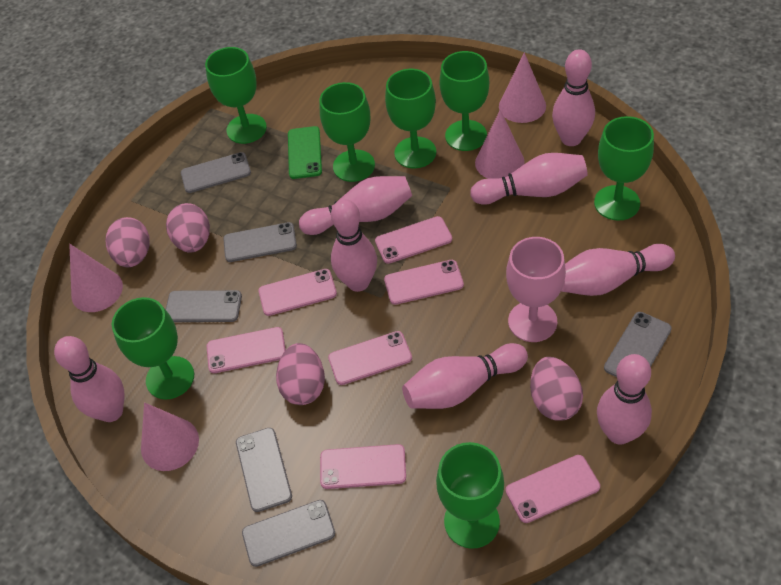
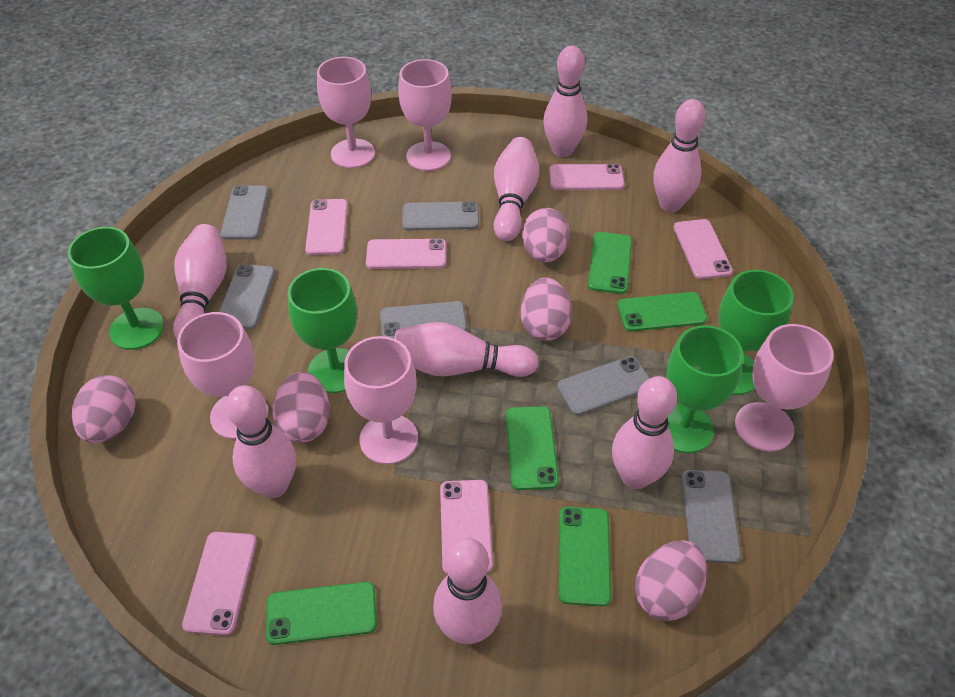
green goblet: 7 -> 4
green phone: 1 -> 5
pink cone: 4 -> 0
pink egg: 4 -> 5
pink goblet: 1 -> 5
pink phone: 7 -> 6

